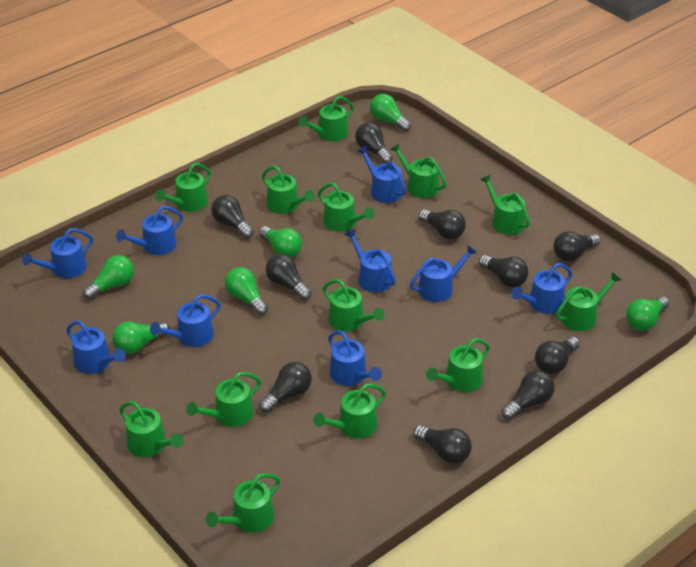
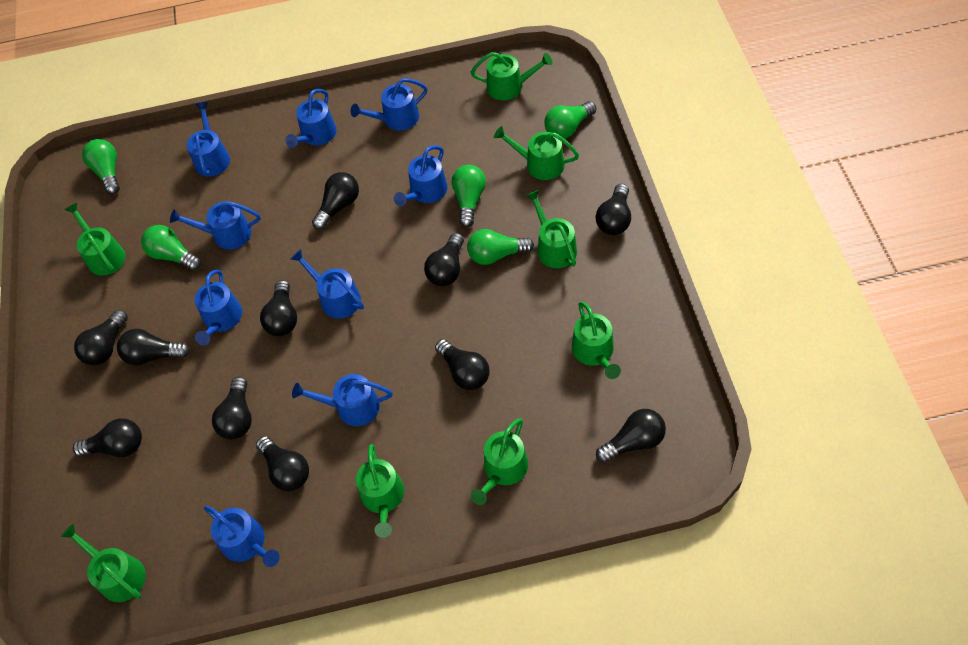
black light bulb: 10 -> 11
green light bulb: 6 -> 5
green watering can: 13 -> 8

